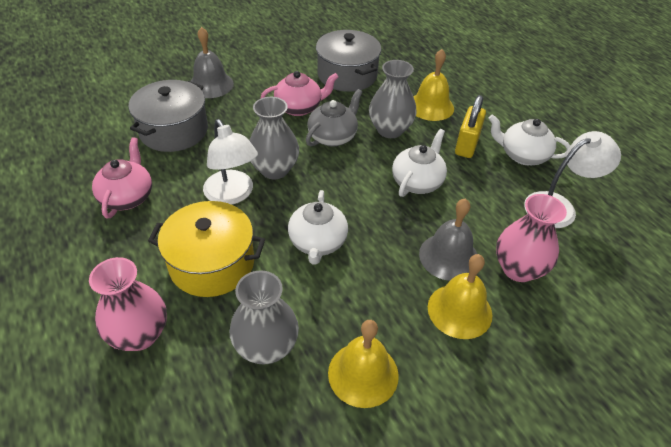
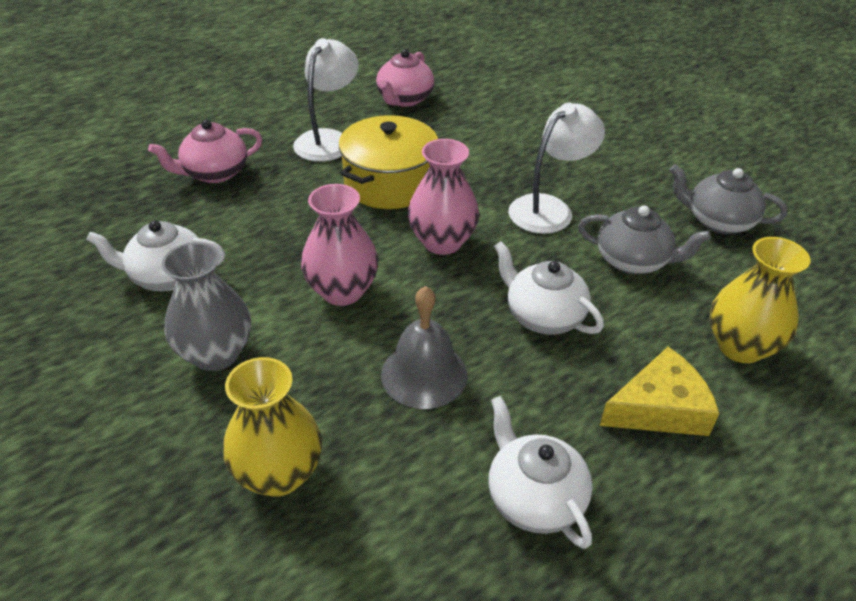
grey bell: 2 -> 1
grey pot: 2 -> 0
grey teapot: 1 -> 2
grey vase: 3 -> 1
yellow bell: 3 -> 0
yellow cheese: 0 -> 1
yellow padlock: 1 -> 0
yellow vase: 0 -> 2

